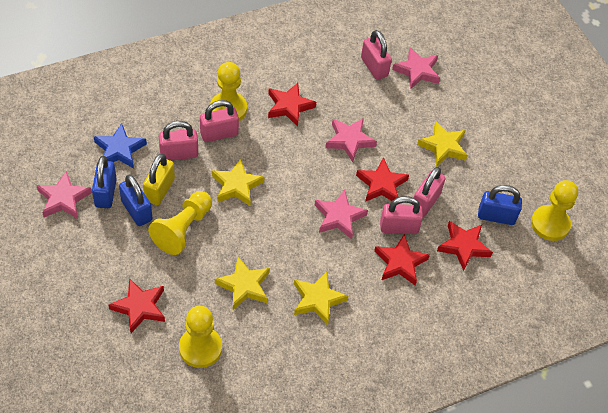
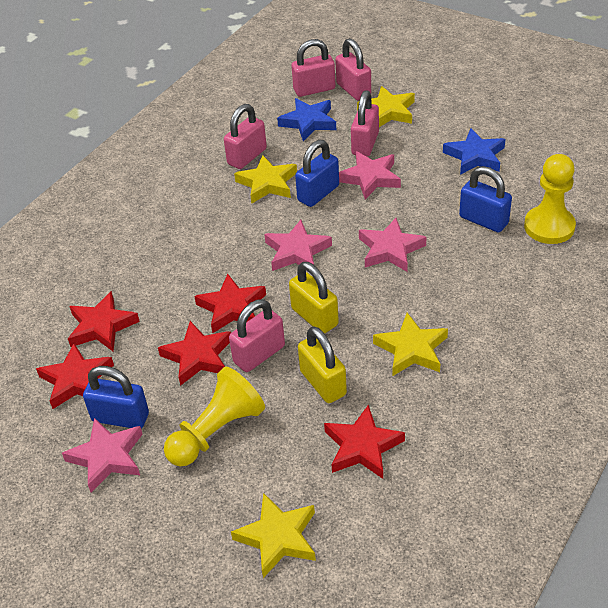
blue star: 1 -> 2
yellow padlock: 1 -> 2
yellow pawn: 4 -> 2

